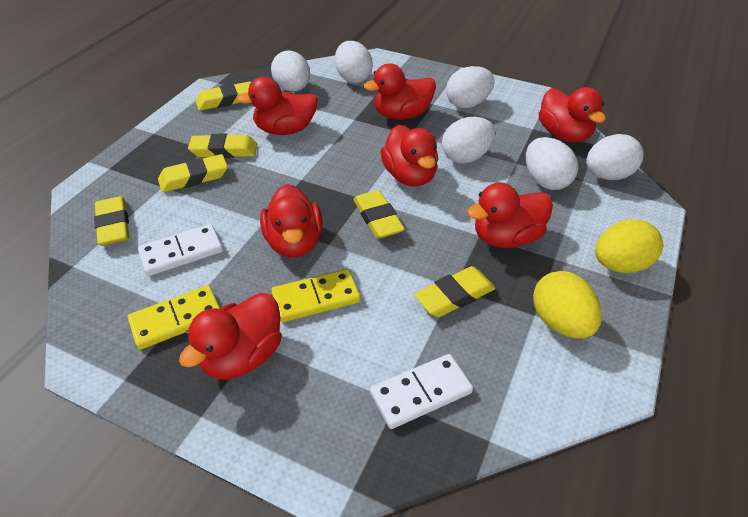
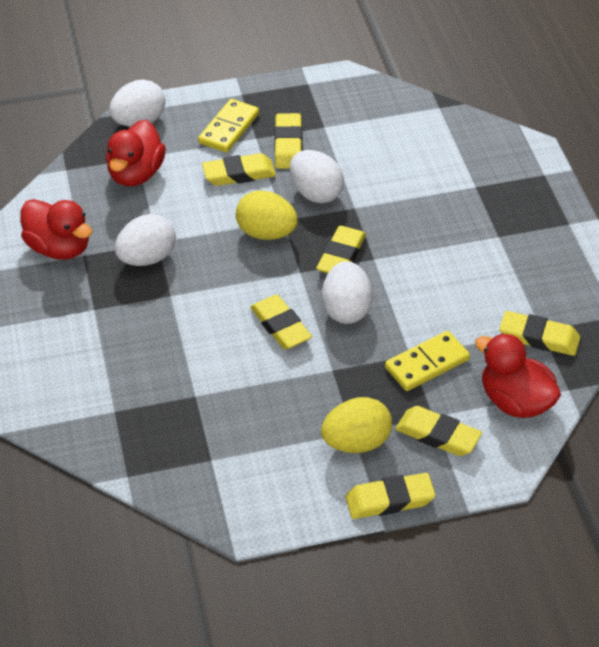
red duck: 7 -> 3
white domino: 2 -> 0
white egg: 6 -> 4
yellow eraser: 6 -> 7

